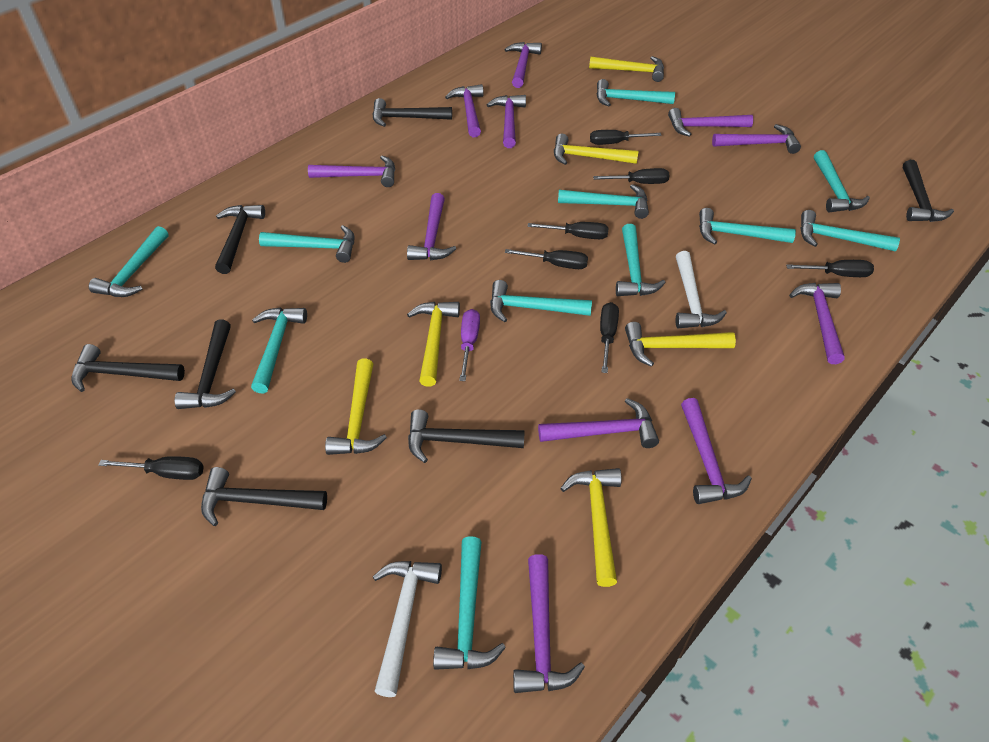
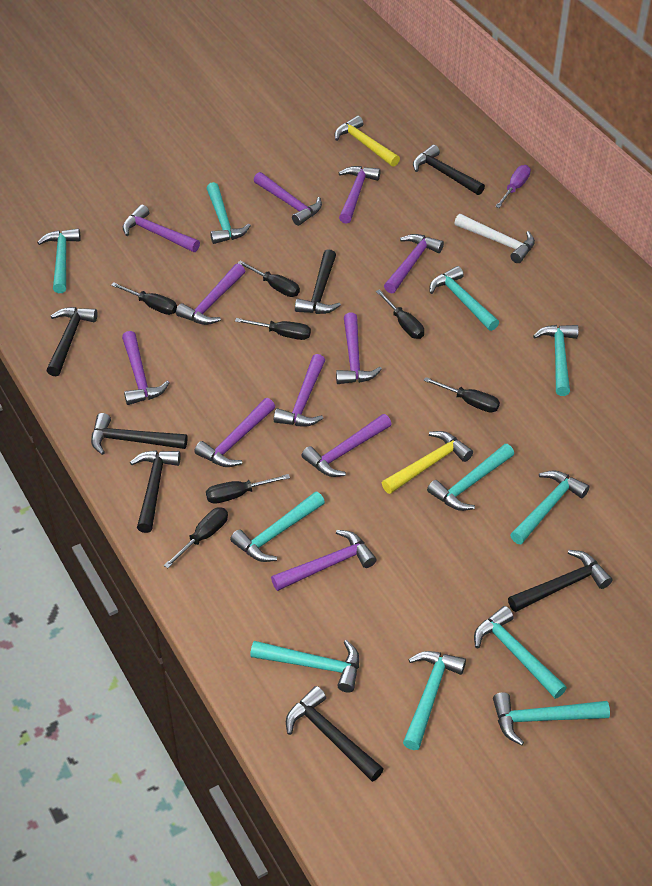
white hammer: 2 -> 1
yellow hammer: 6 -> 2

